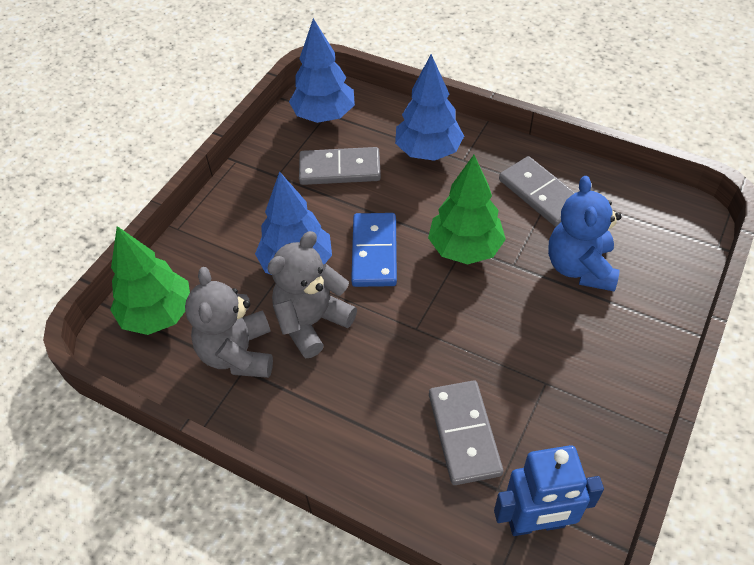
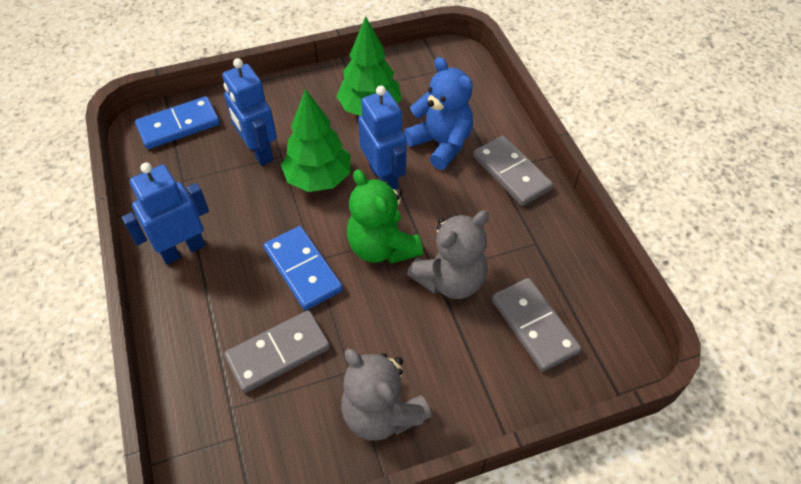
blue domino: 1 -> 2
blue robot: 1 -> 3
blue tree: 3 -> 0
green teddy bear: 0 -> 1

